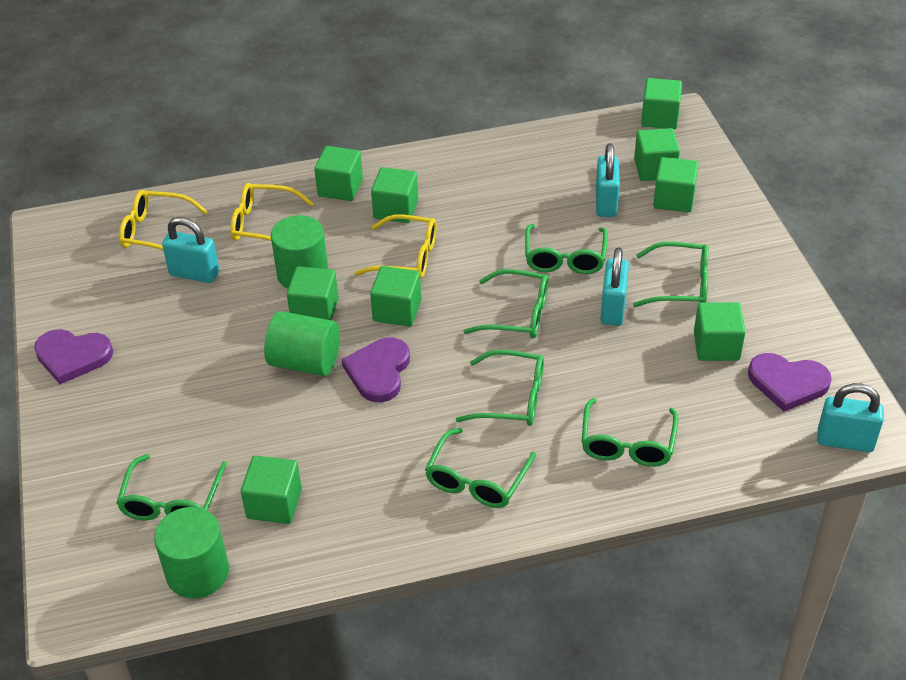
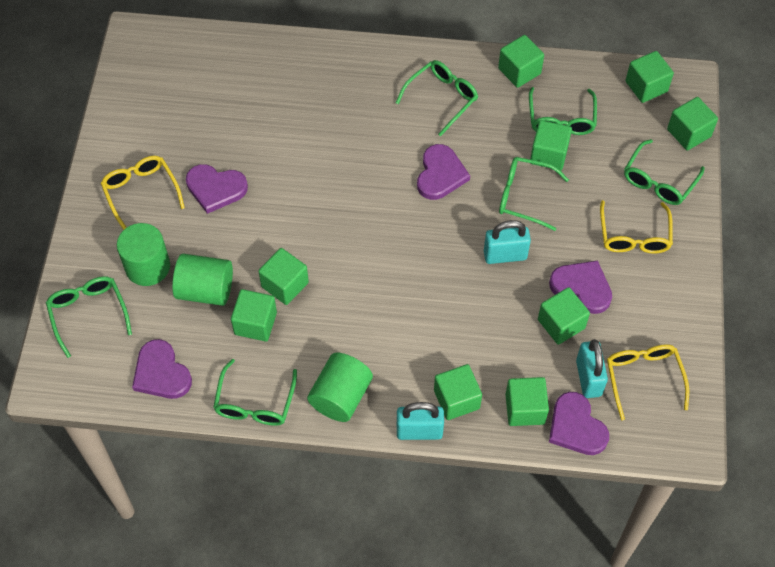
green glasses: 7 -> 6
purple heart: 3 -> 5
turquoise padlock: 4 -> 3

